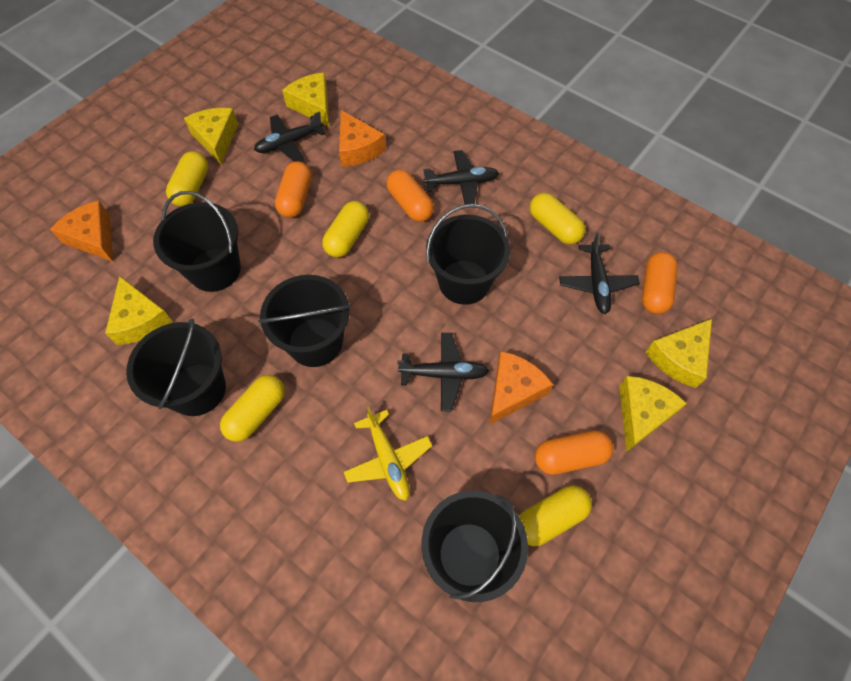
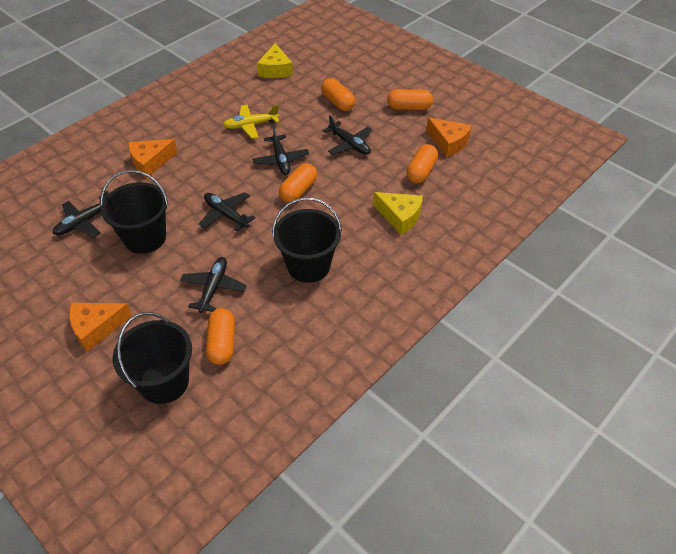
black bucket: 5 -> 3
black plane: 4 -> 5
orange capsule: 4 -> 5
yellow capsule: 5 -> 0
yellow cheese: 5 -> 2

